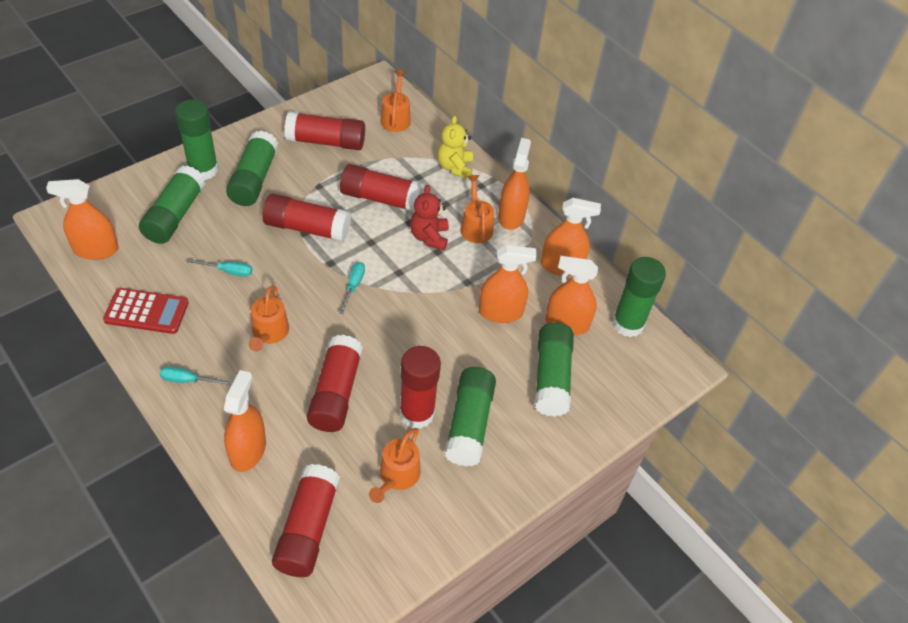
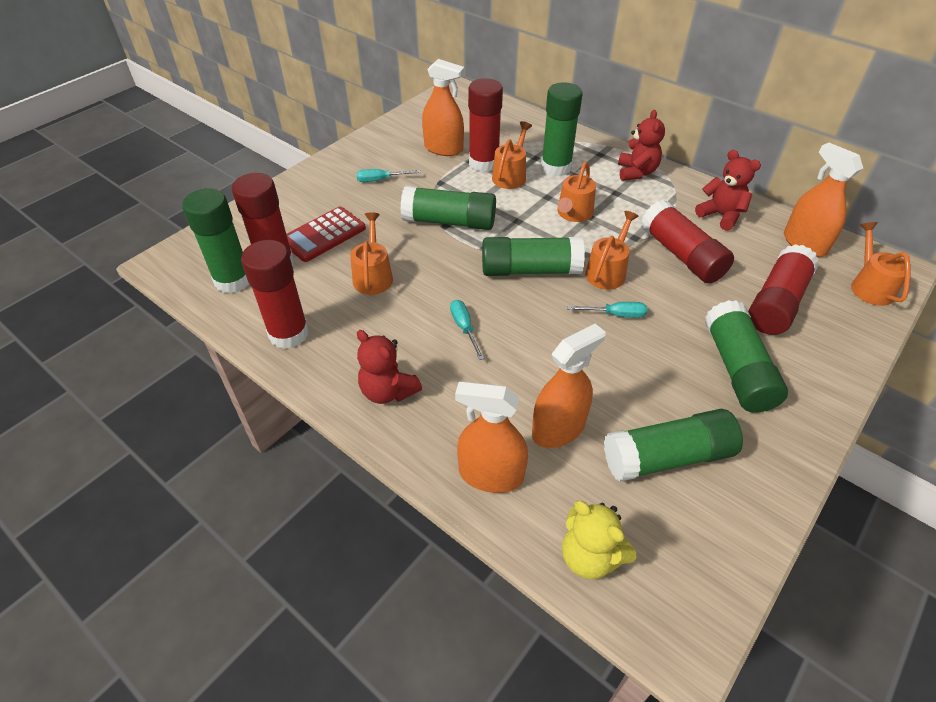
orange spray bottle: 6 -> 4
orange watering can: 4 -> 5
red glue stick: 6 -> 5
red teddy bear: 1 -> 3

